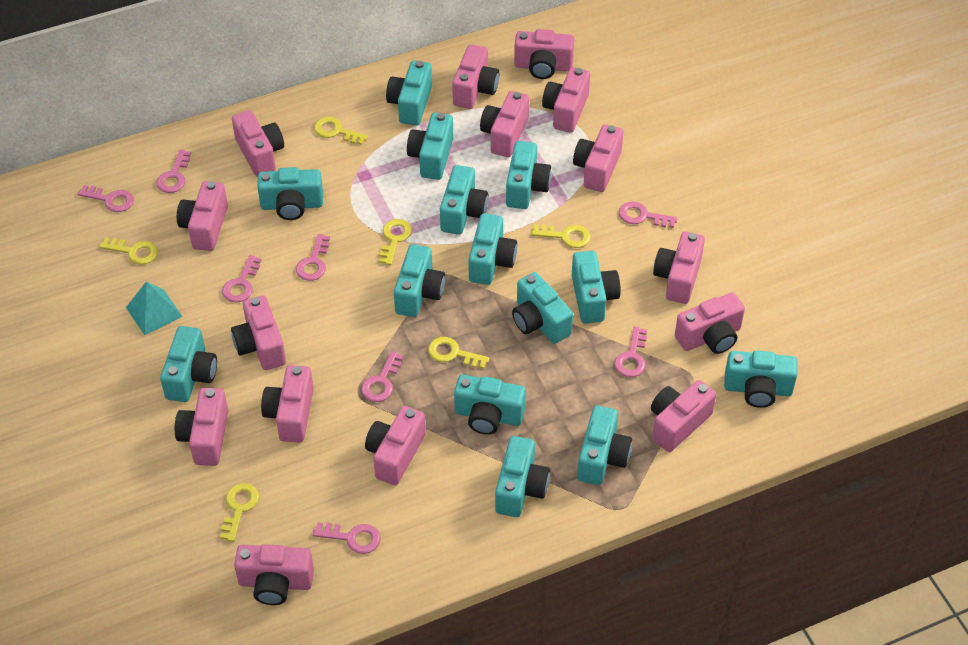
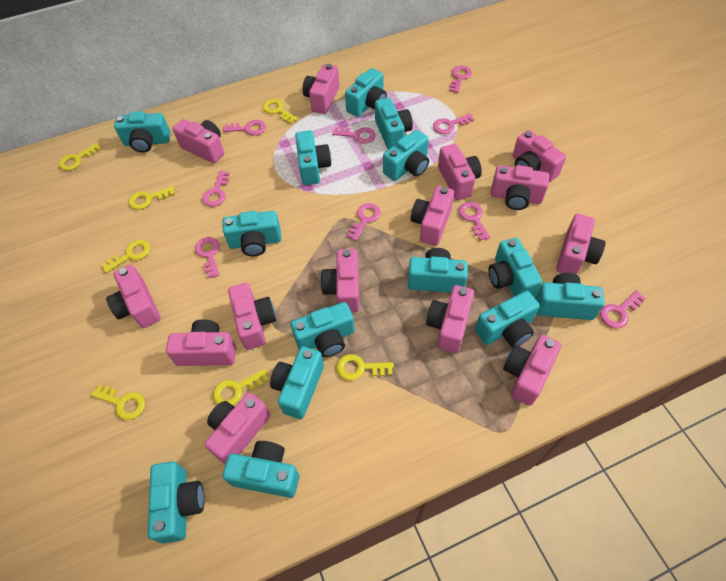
pink camera: 15 -> 14
pink key: 8 -> 9
turquoise pyramid: 1 -> 0
yellow key: 6 -> 7

